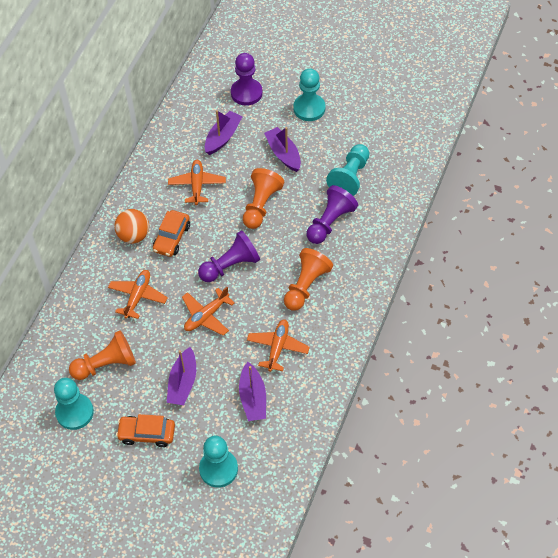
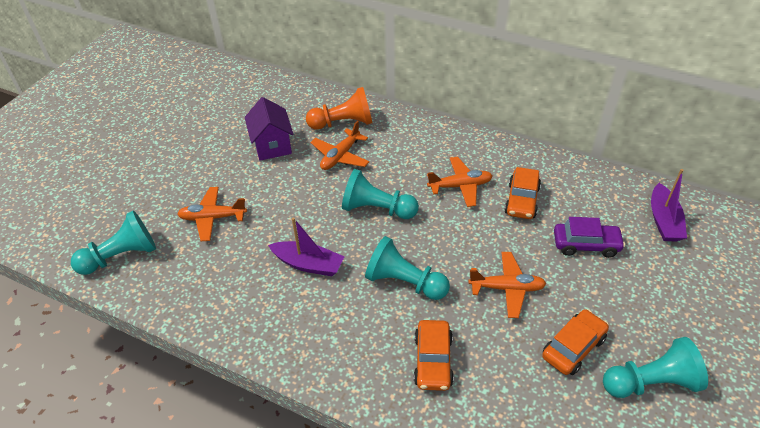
orange ball: 1 -> 0
orange car: 2 -> 3
orange pawn: 3 -> 1
purple boat: 4 -> 2
purple car: 0 -> 1
purple house: 0 -> 1
purple pawn: 3 -> 0

